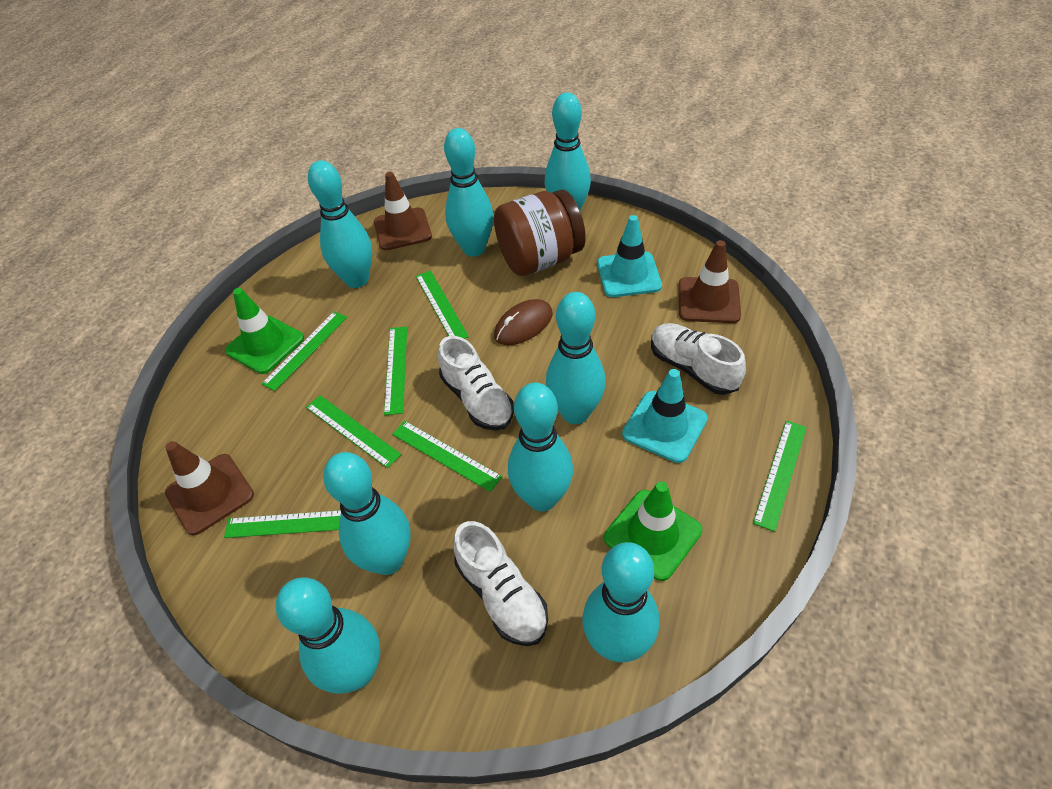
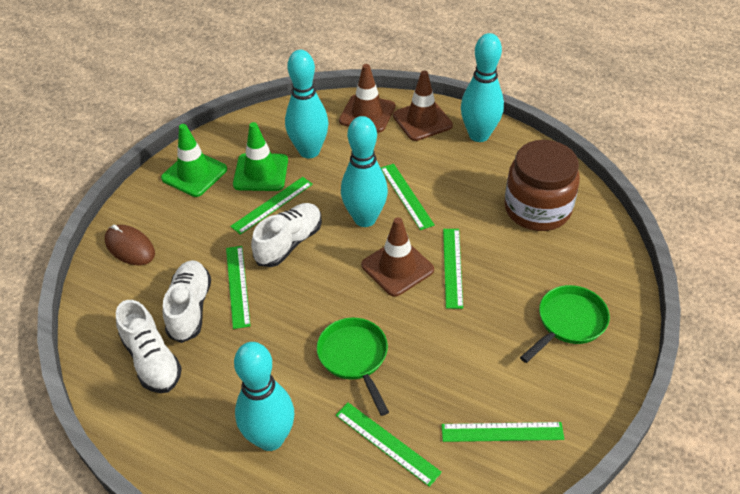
green pan: 0 -> 2
green ruler: 7 -> 6
turquoise bowling pin: 8 -> 4
turquoise traffic cone: 2 -> 0

